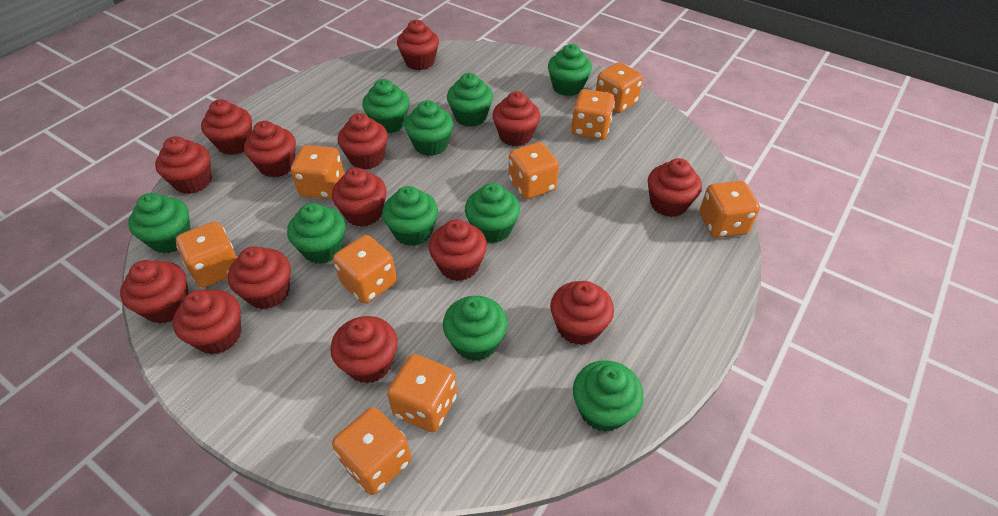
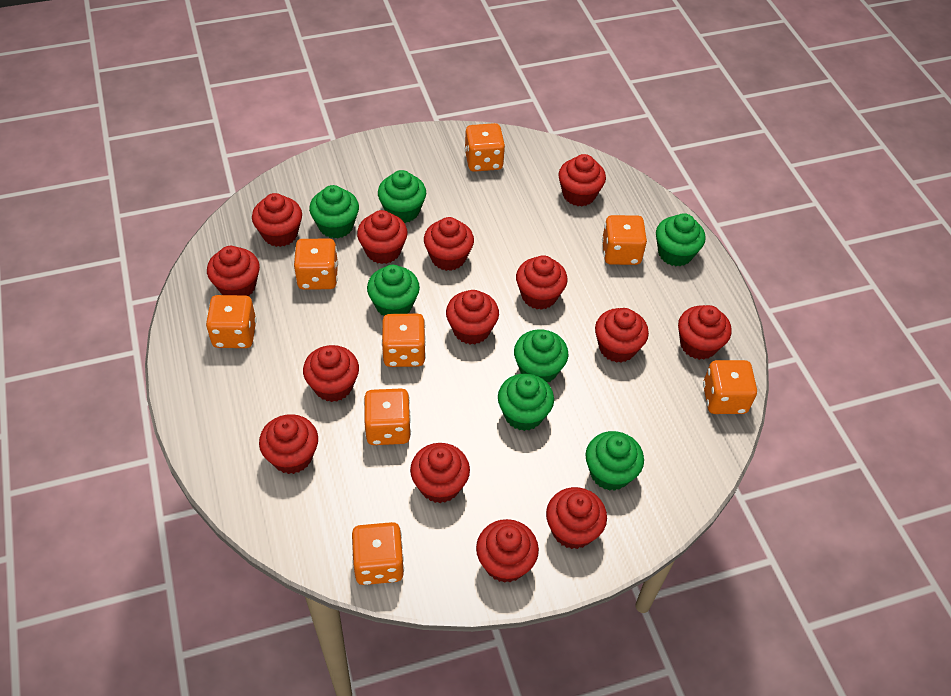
green cupcake: 10 -> 7
orange dice: 9 -> 8

